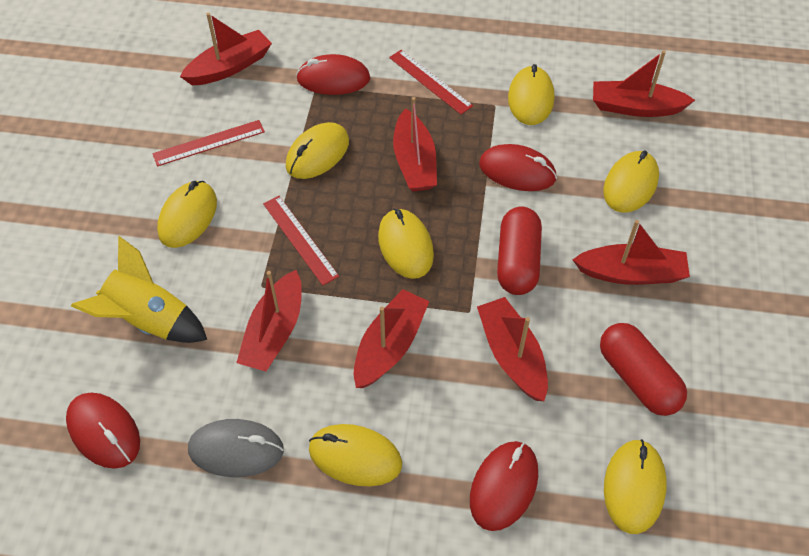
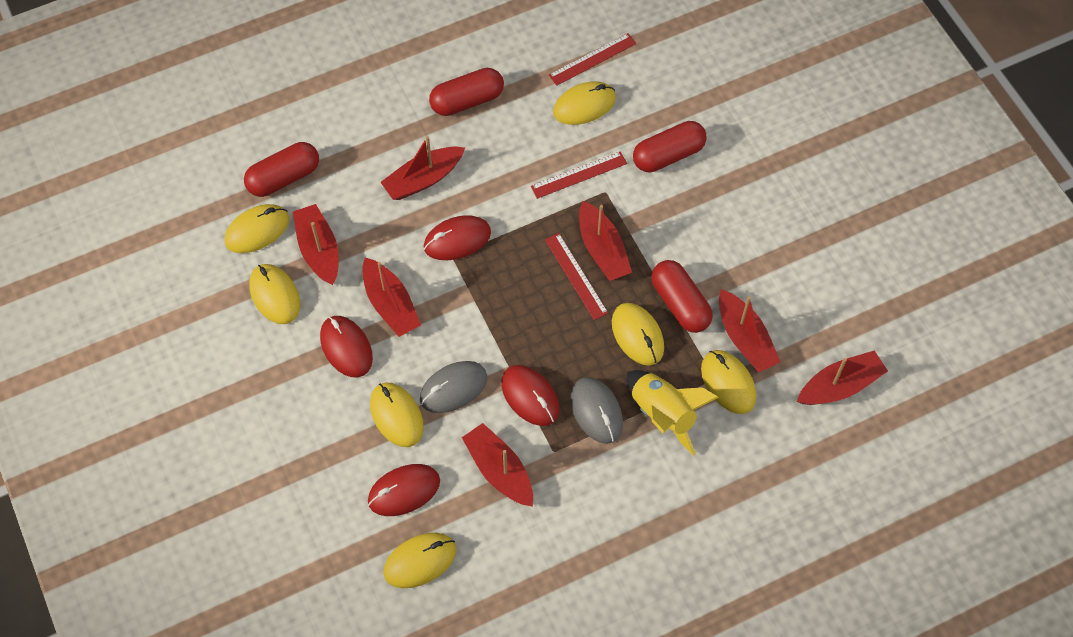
grey mouse: 1 -> 2
red capsule: 2 -> 4

